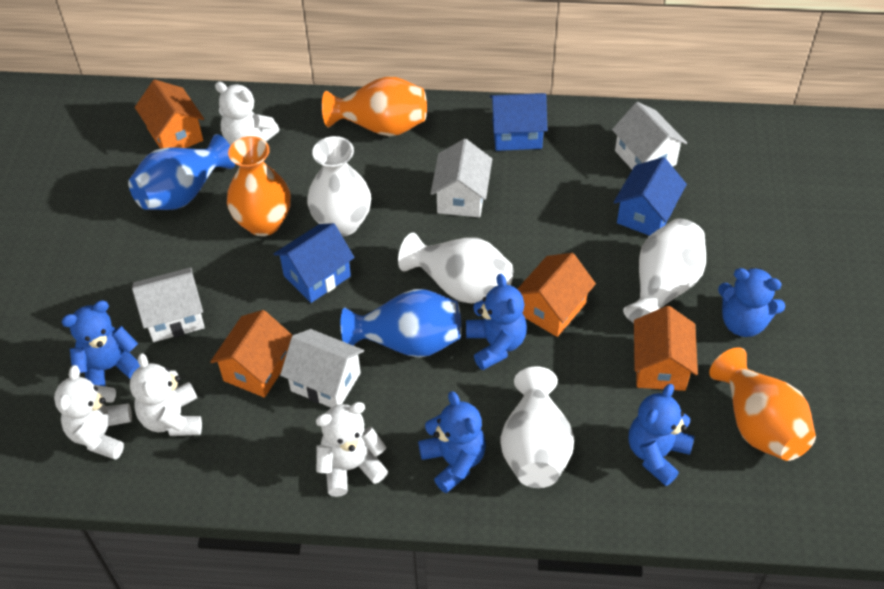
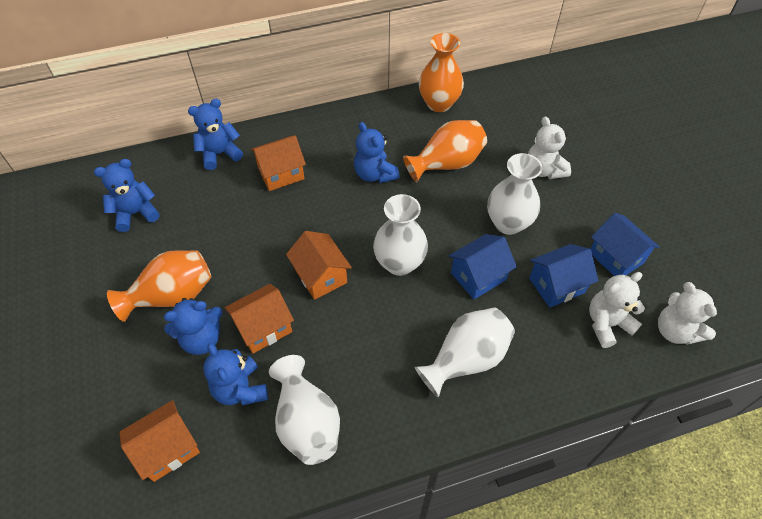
blue vase: 2 -> 0
white house: 4 -> 0
white teddy bear: 4 -> 3

